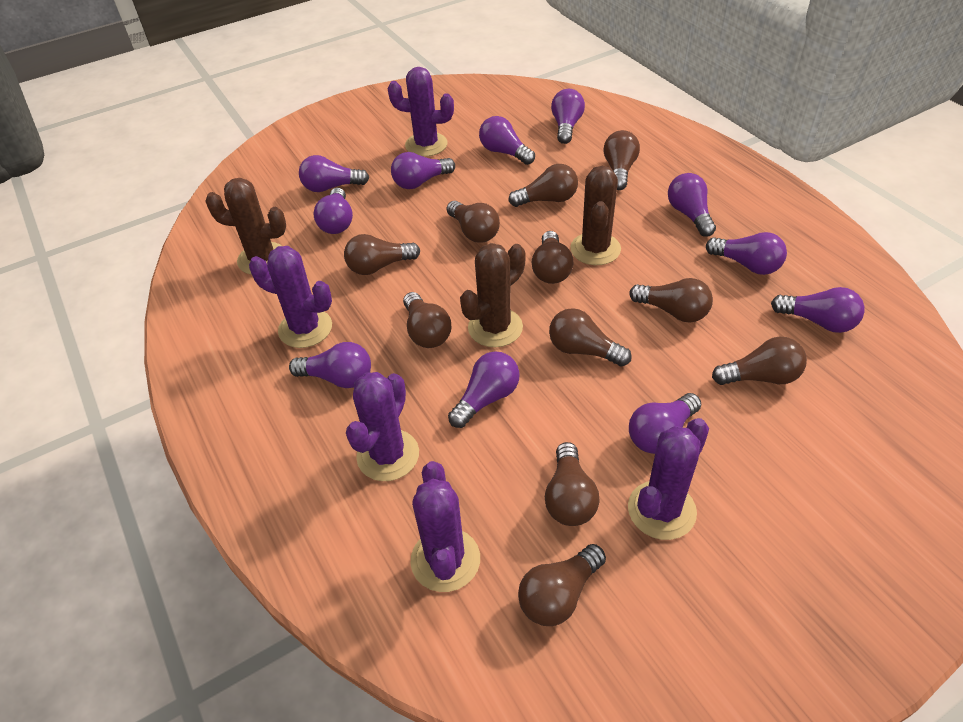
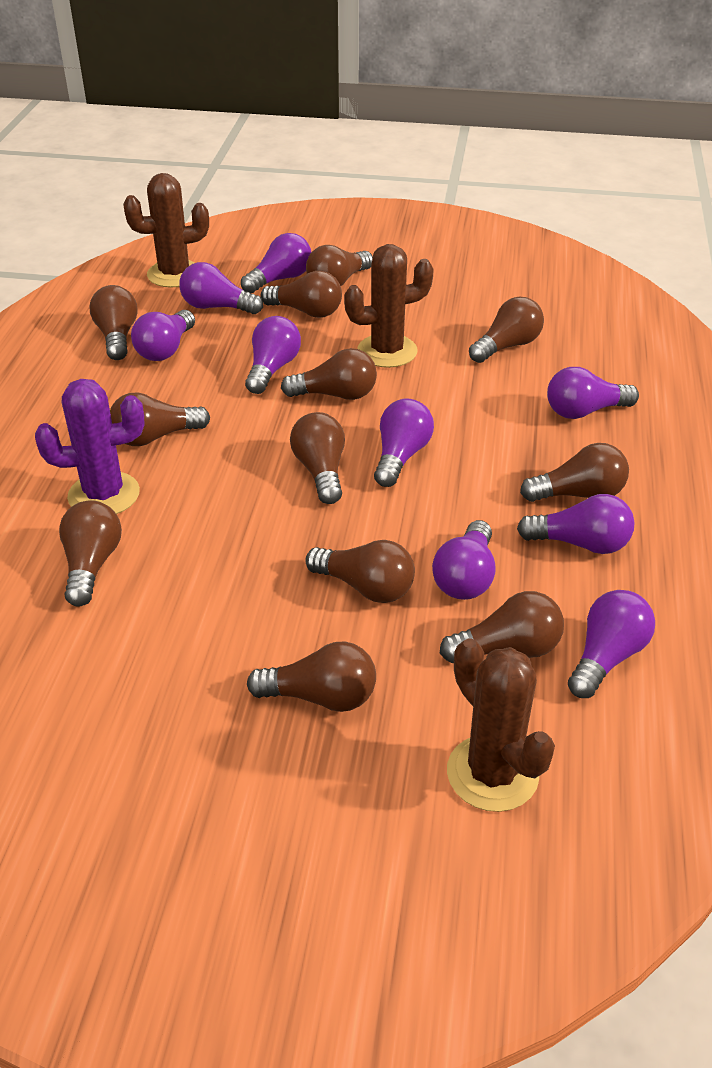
brown light bulb: 11 -> 12
purple cactus: 5 -> 1
purple light bulb: 11 -> 9

